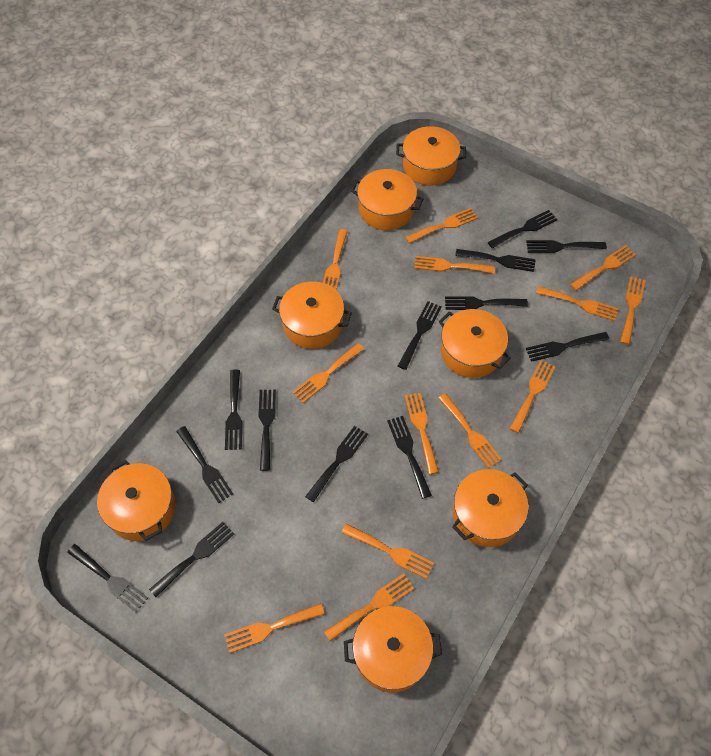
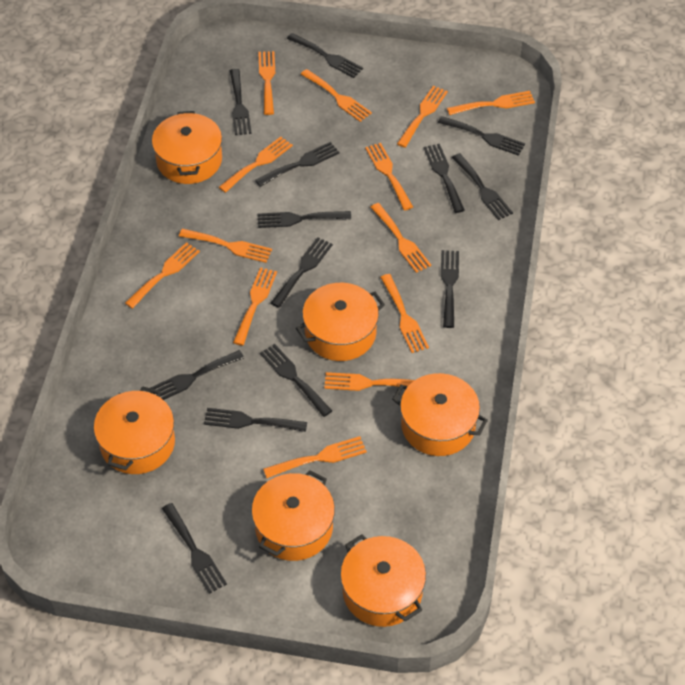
orange pot: 7 -> 6

